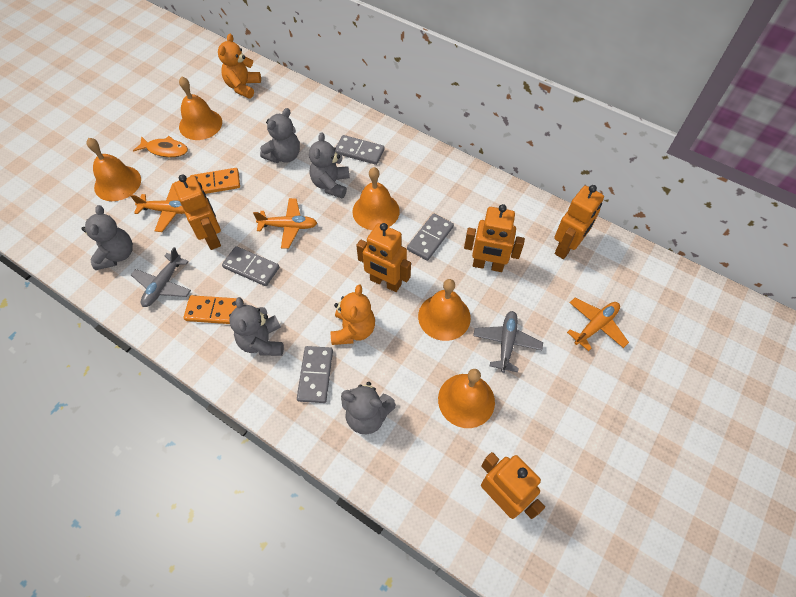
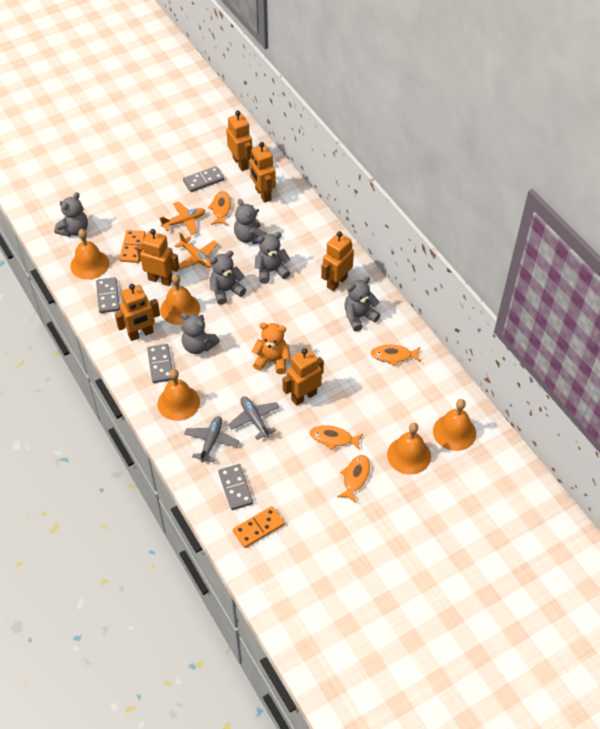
grey teddy bear: 5 -> 6
orange fish: 1 -> 4
orange plane: 3 -> 2
orange robot: 5 -> 6
orange teddy bear: 2 -> 1

